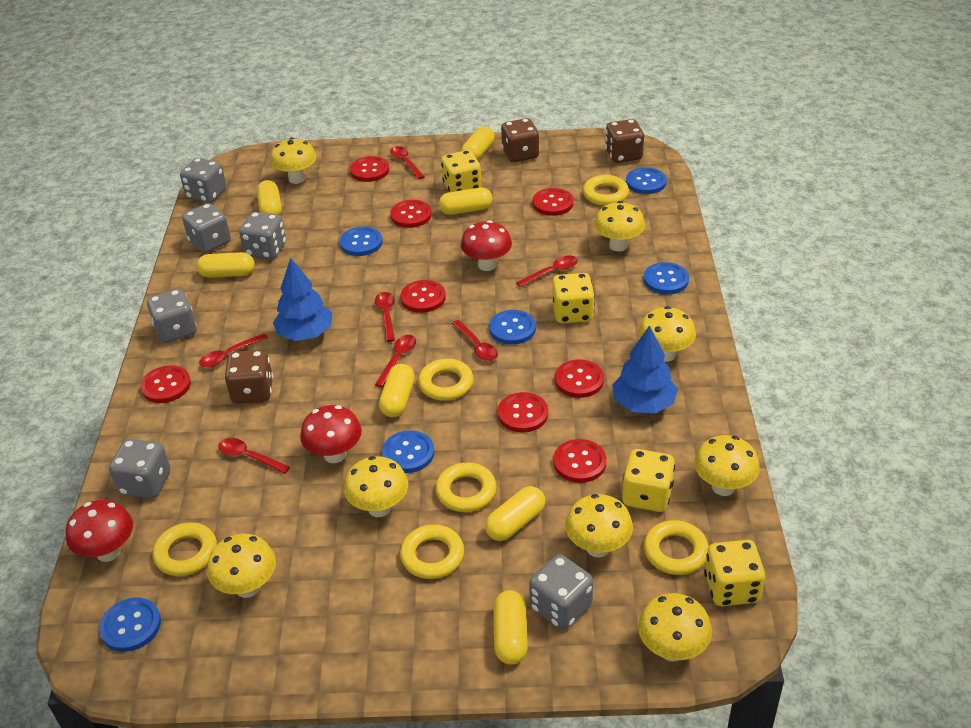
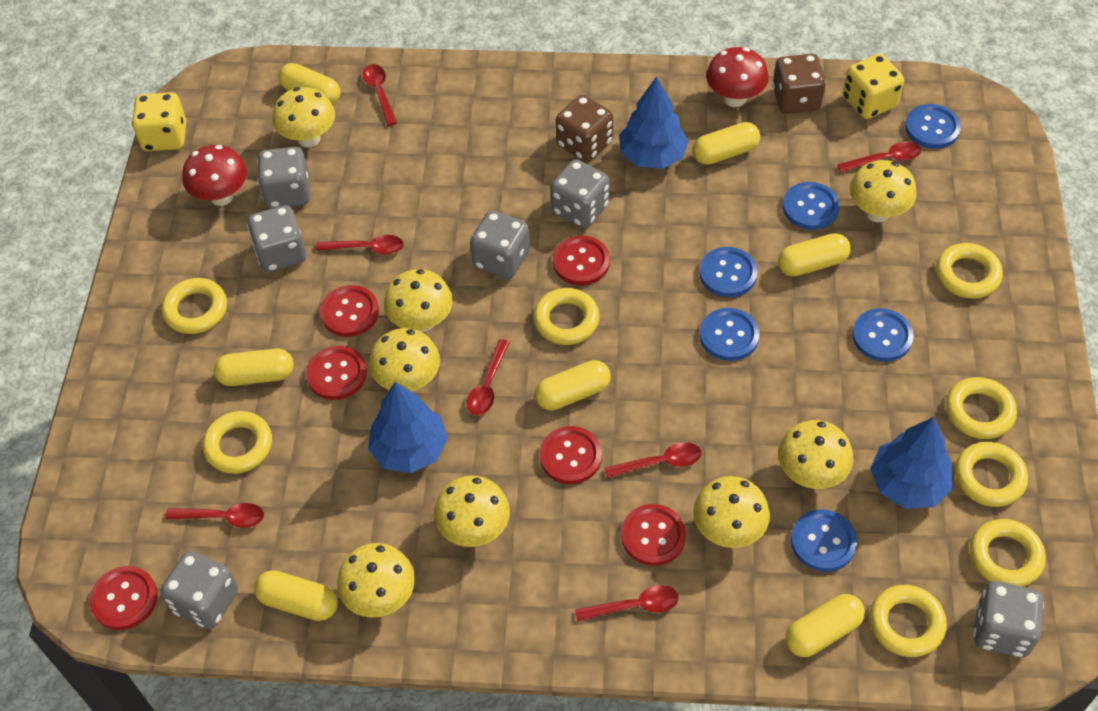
blue tree: 2 -> 3
brown dice: 3 -> 2
red button: 8 -> 6
red mushroom: 3 -> 2
yellow dice: 4 -> 2
yellow ring: 6 -> 8

